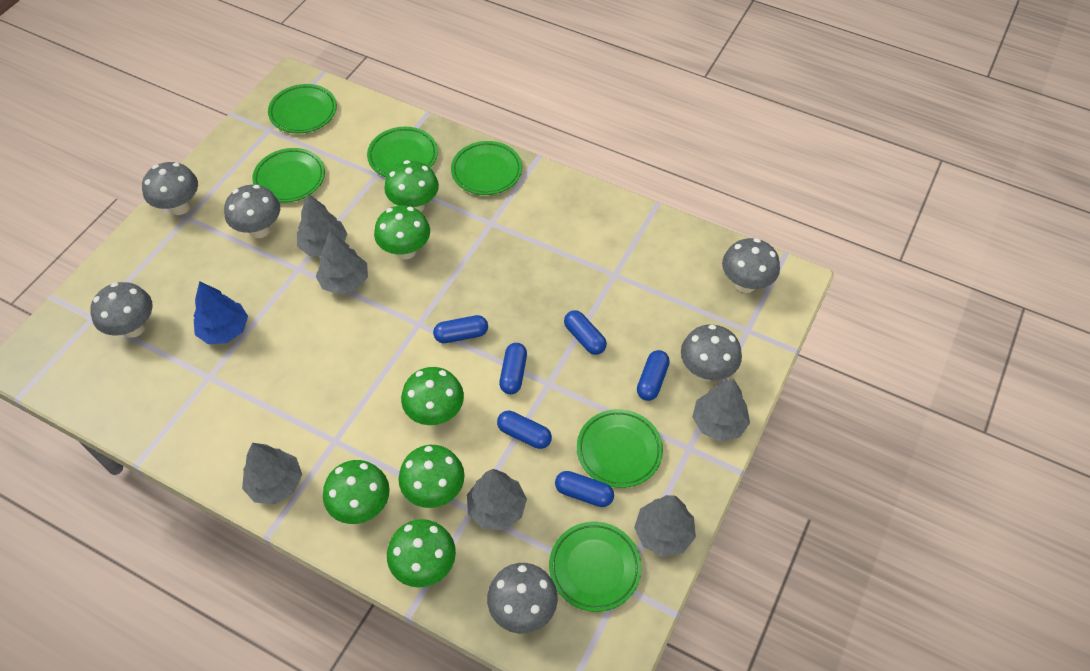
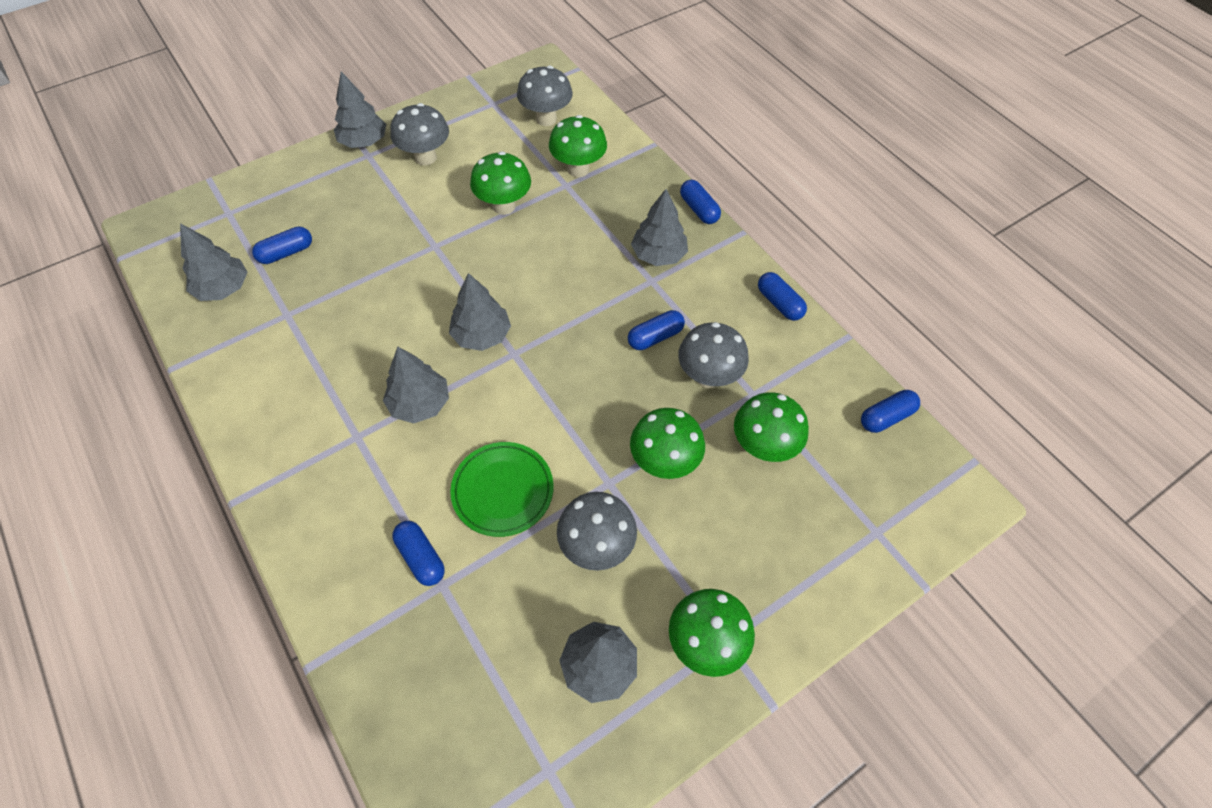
blue tree: 1 -> 0
green mushroom: 6 -> 5
green plate: 6 -> 1
grey mushroom: 6 -> 4

